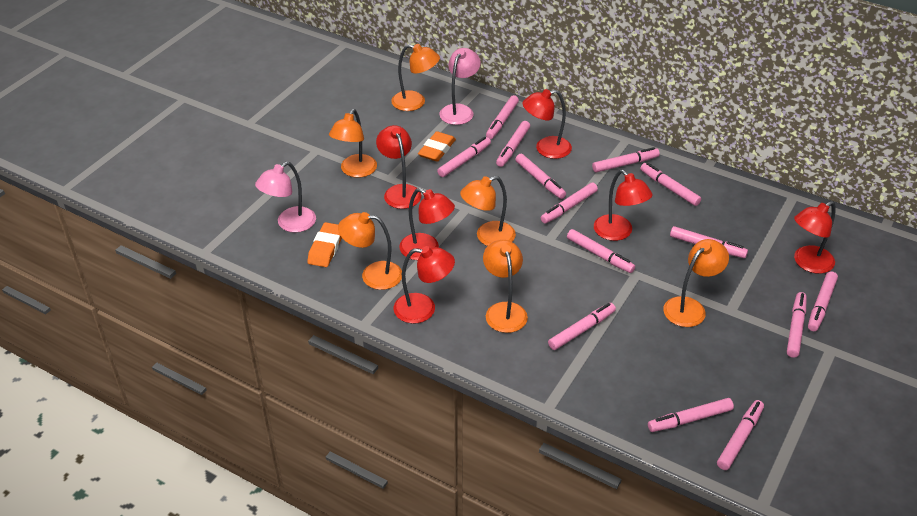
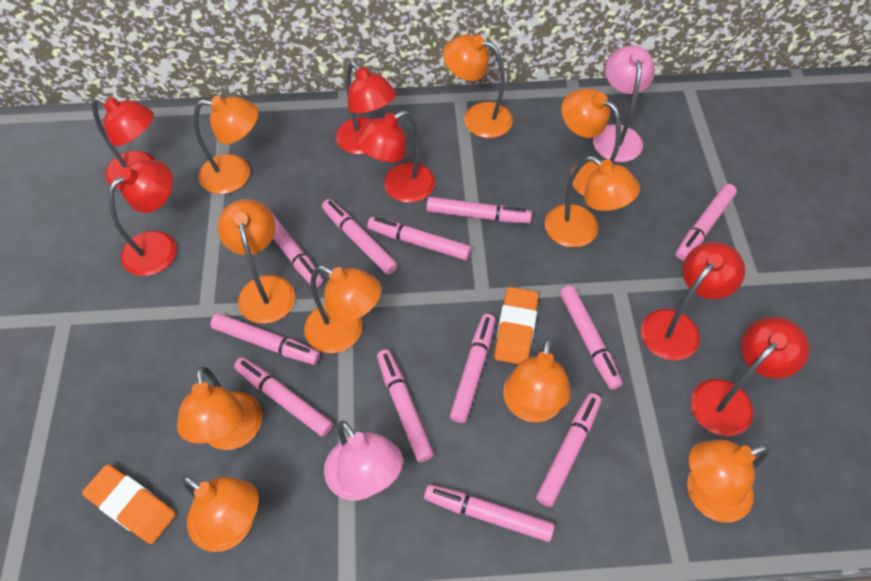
orange lamp: 6 -> 10
pink marker: 14 -> 12

